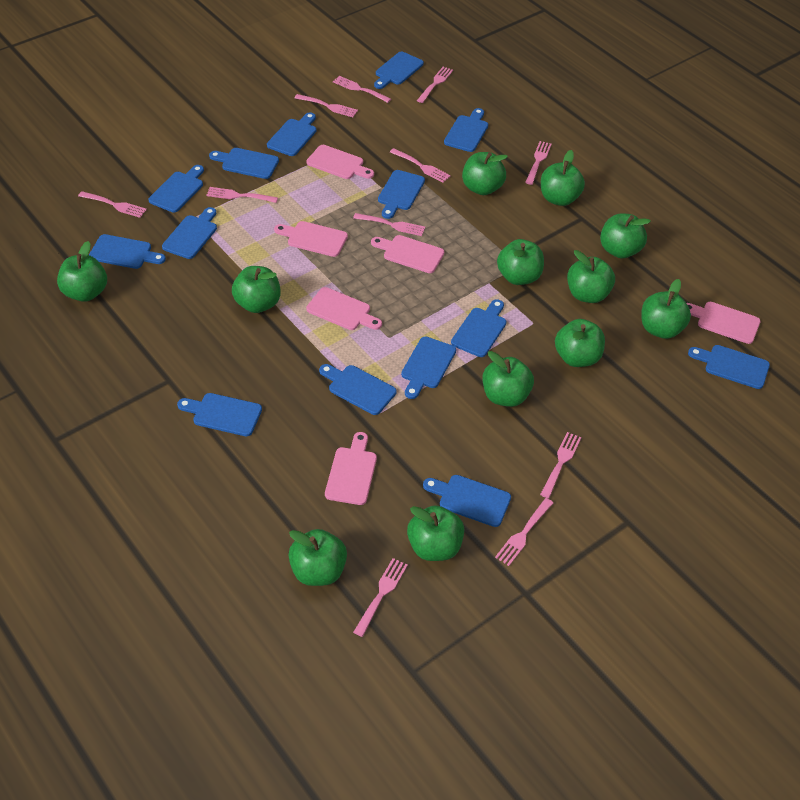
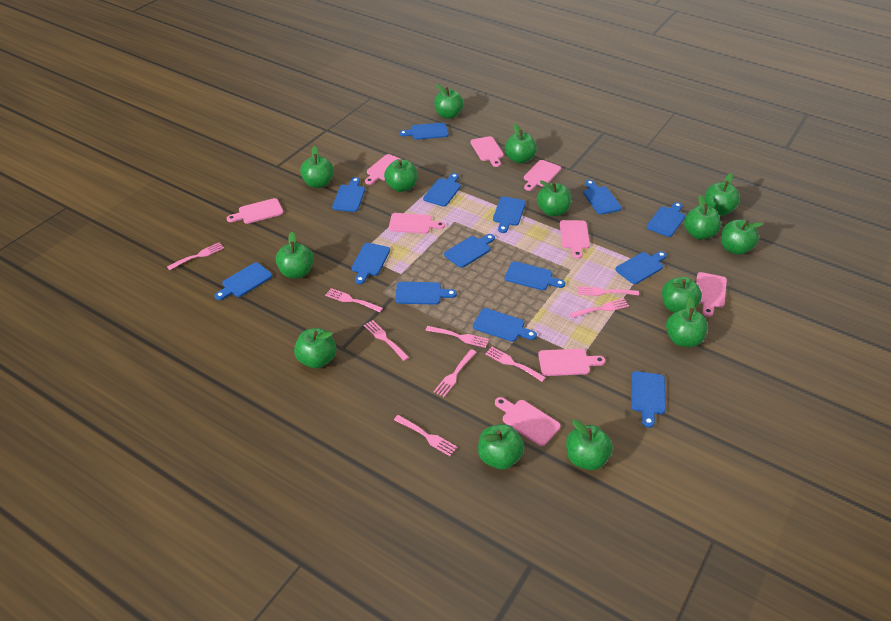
green apple: 12 -> 14
pink cutting board: 6 -> 9
pink fork: 11 -> 9

